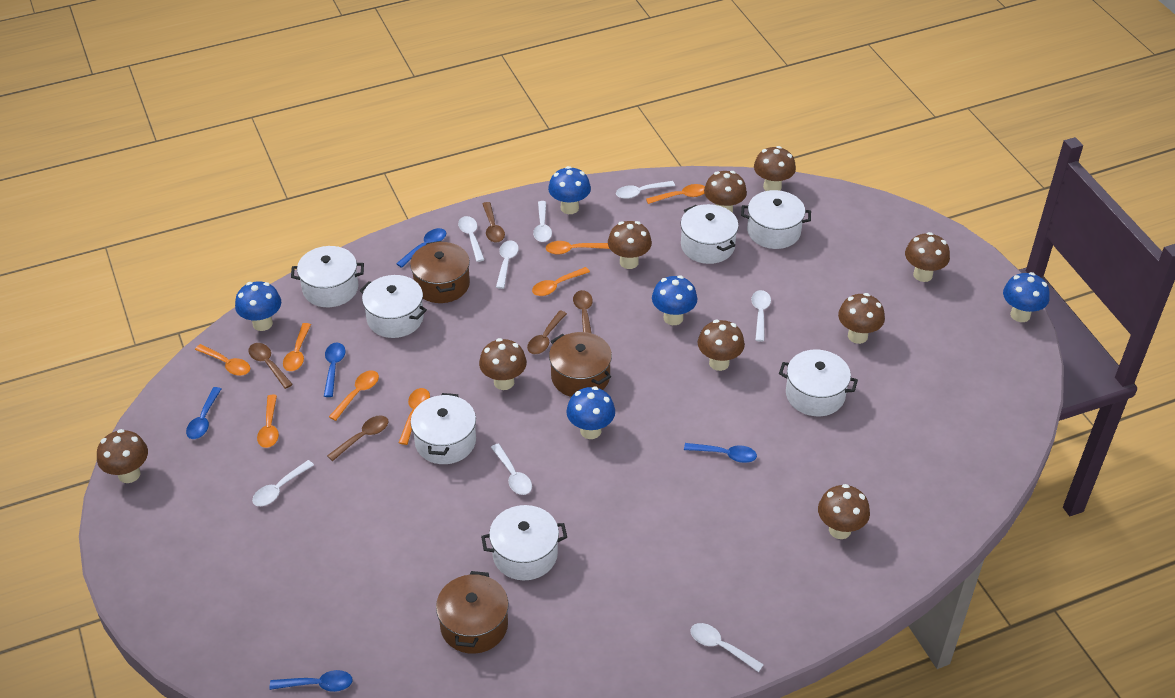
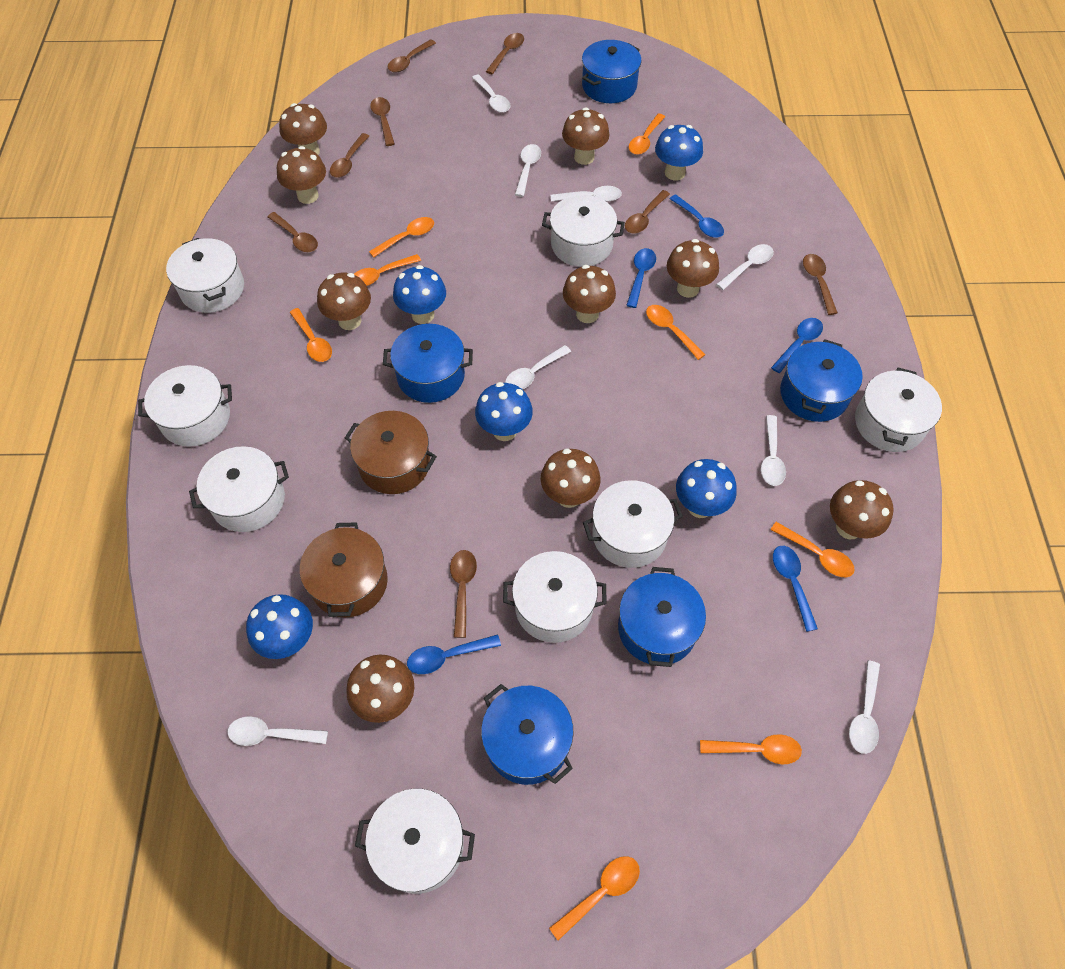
blue pot: 0 -> 5
brown pot: 3 -> 2
brown spoon: 5 -> 8
white pot: 7 -> 8

